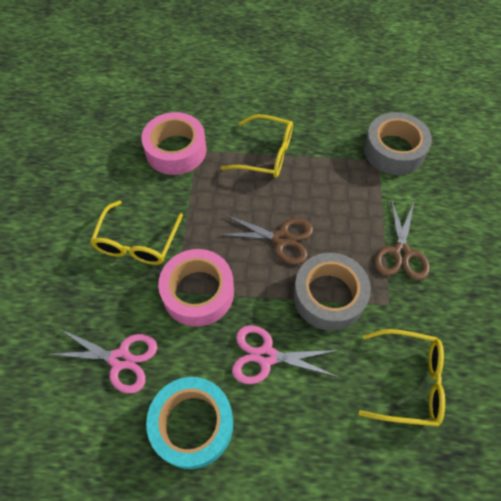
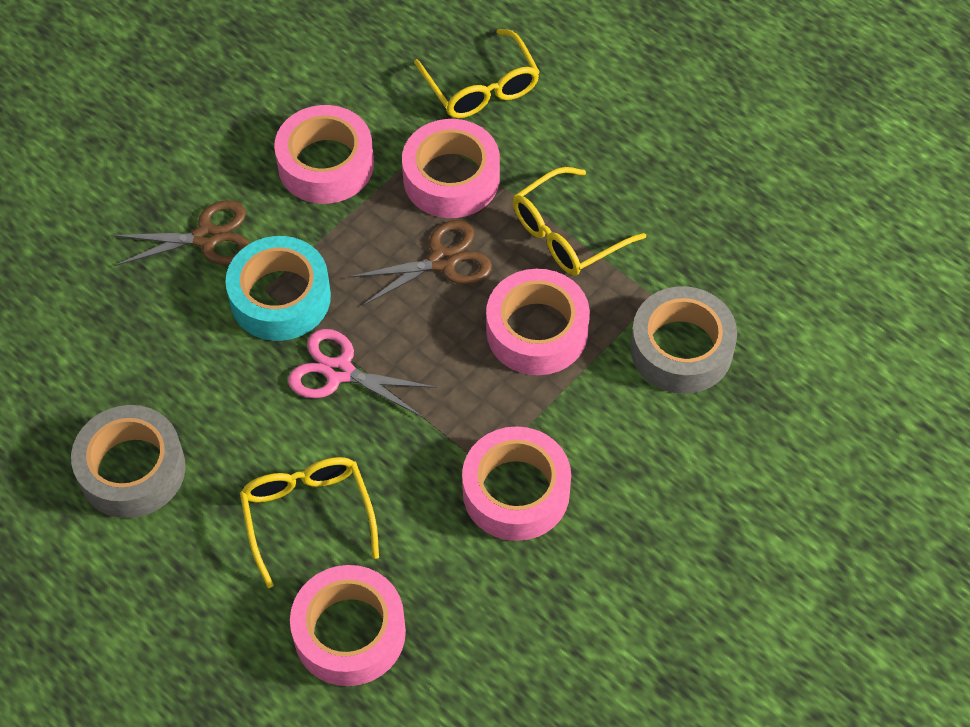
pink scissors: 2 -> 1
pink tape: 2 -> 5

